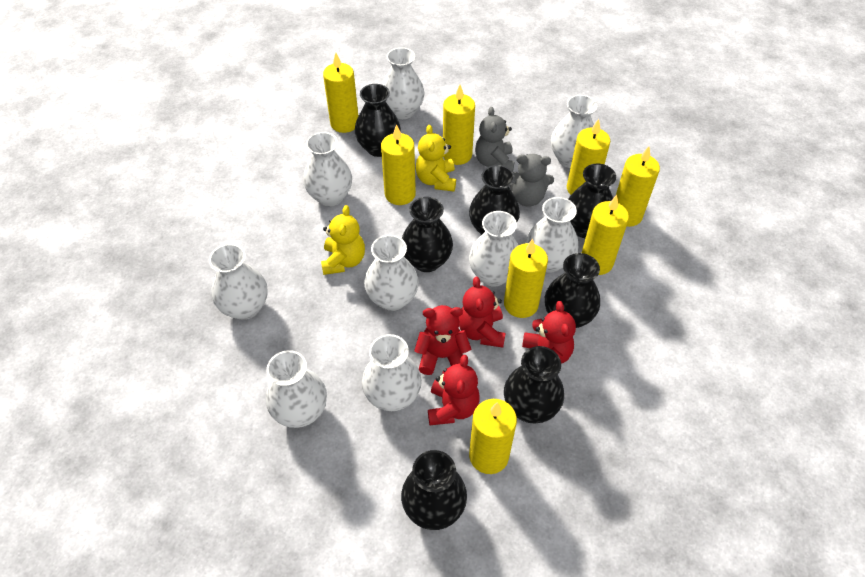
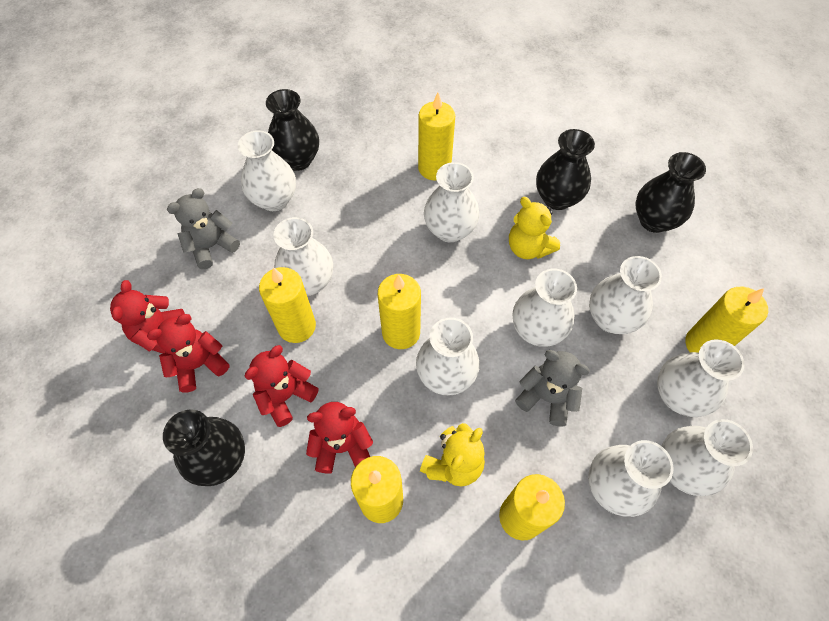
black vase: 7 -> 4
yellow candle: 8 -> 6

